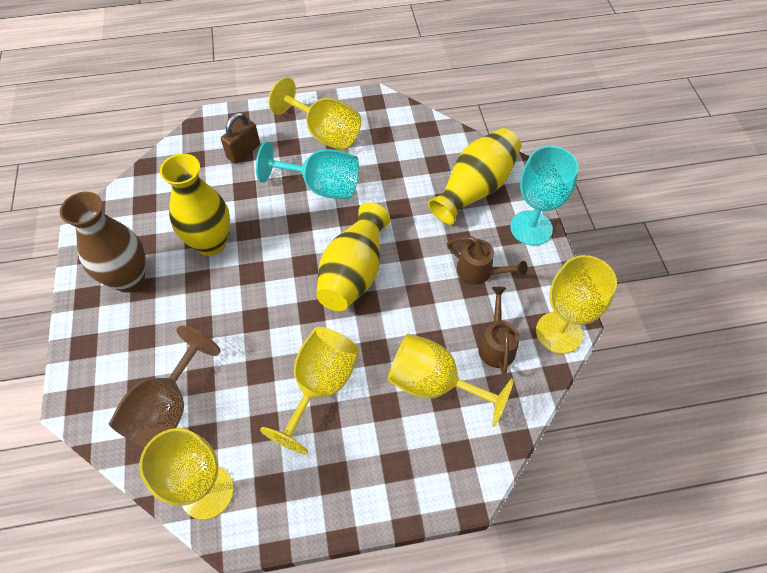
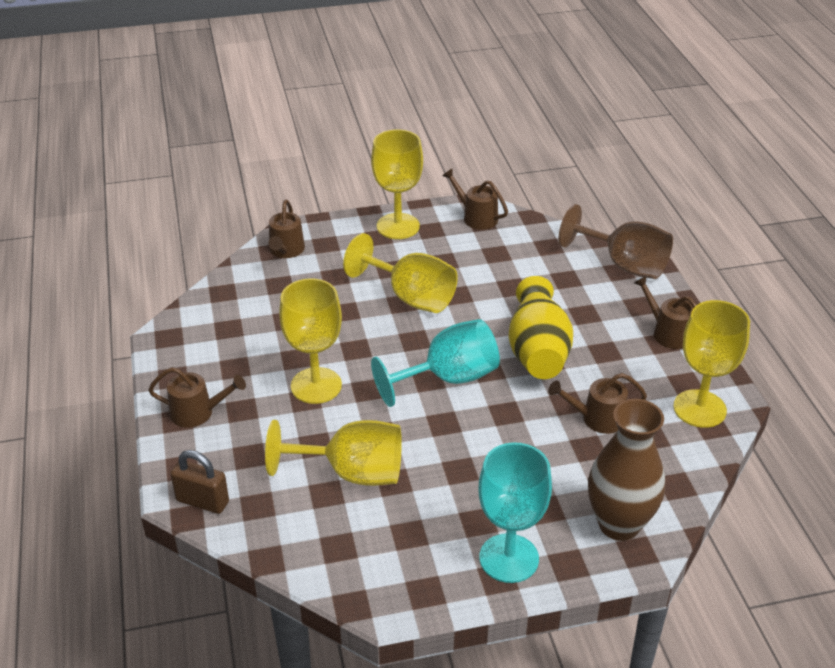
brown watering can: 2 -> 5
yellow vase: 3 -> 1

